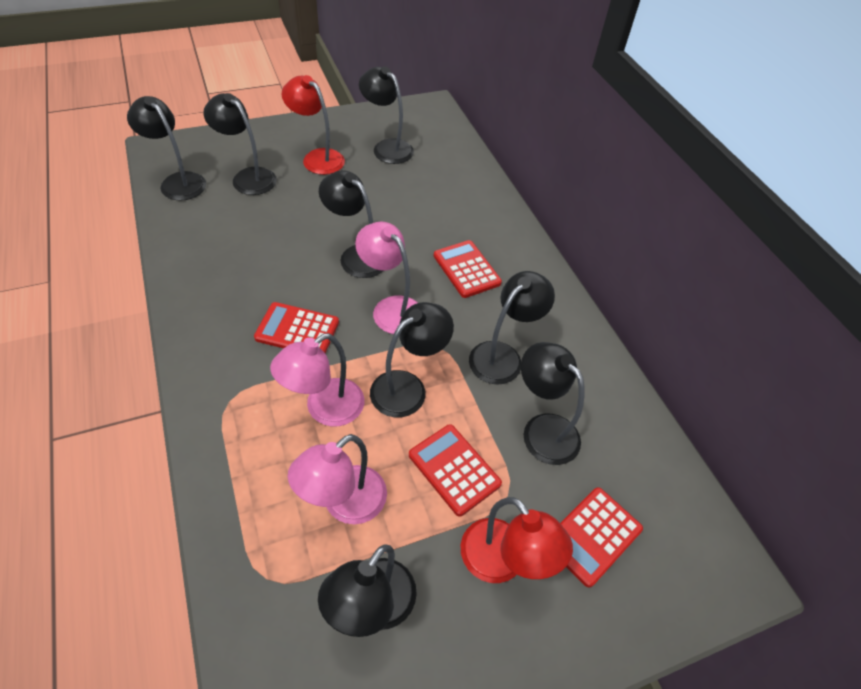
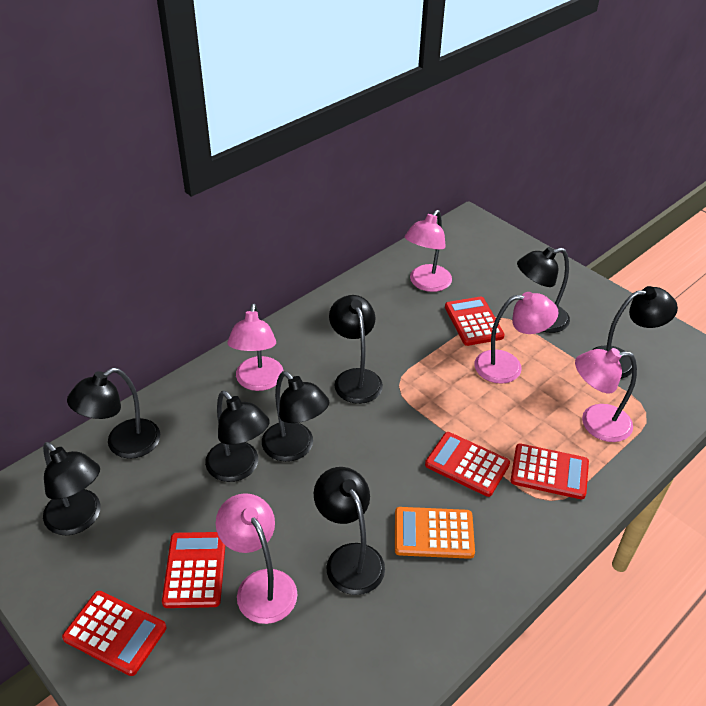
orange calculator: 0 -> 1
pink lamp: 3 -> 5
red calculator: 4 -> 5
red lamp: 2 -> 0

